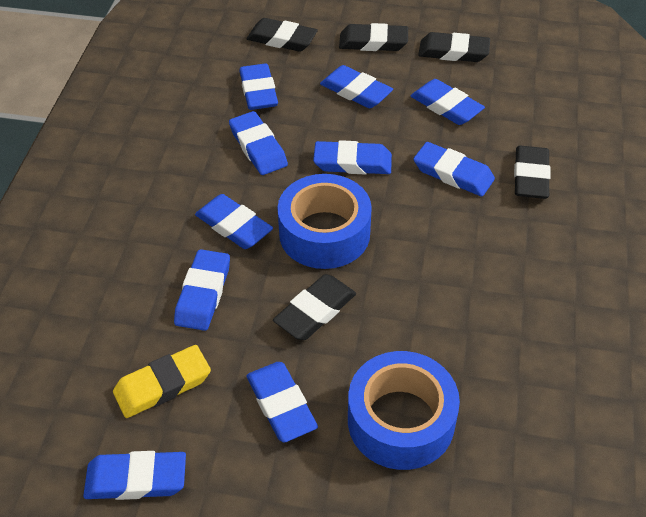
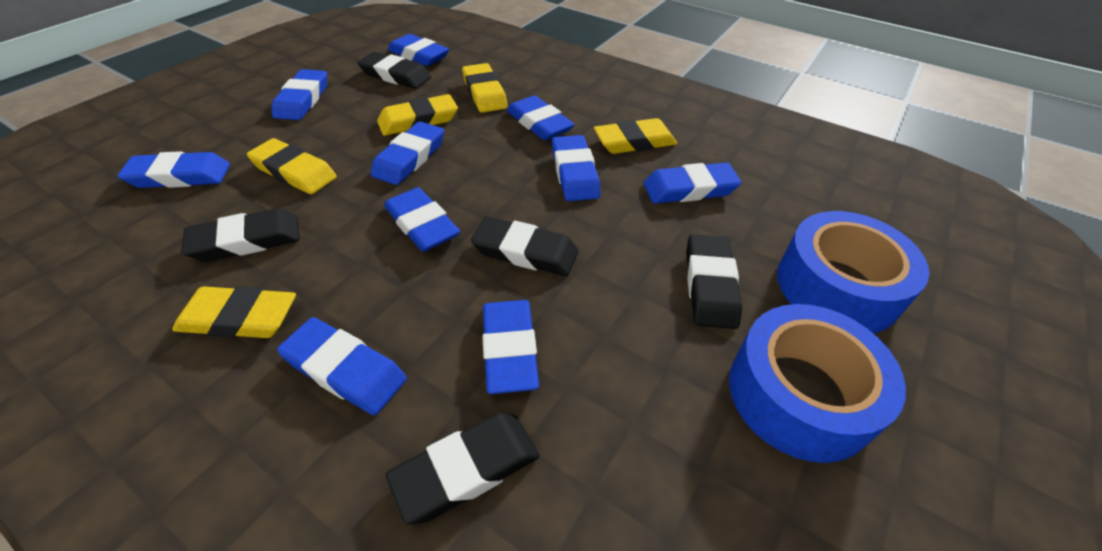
yellow eraser: 1 -> 5

